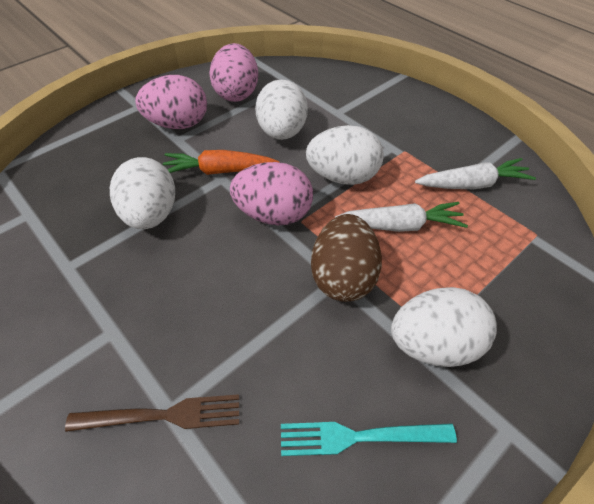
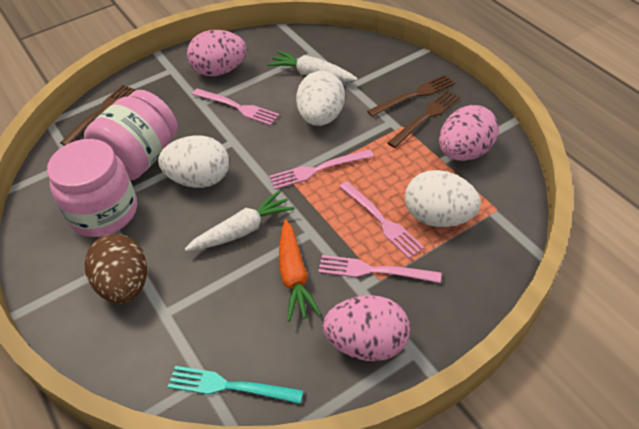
brown fork: 1 -> 3
pink fork: 0 -> 4
pink jar: 0 -> 2
white egg: 4 -> 3

